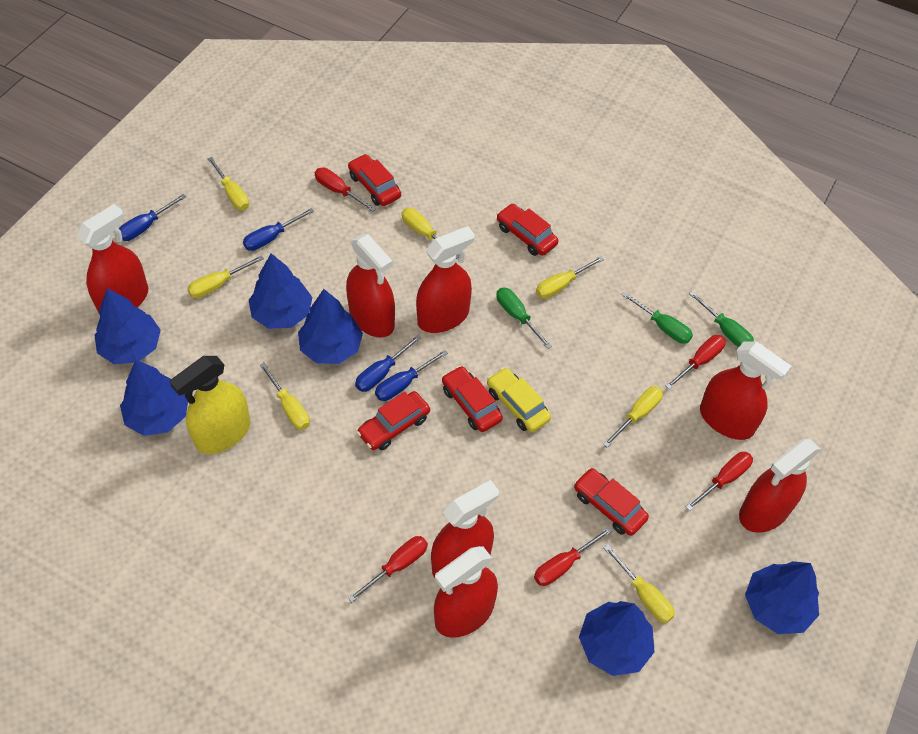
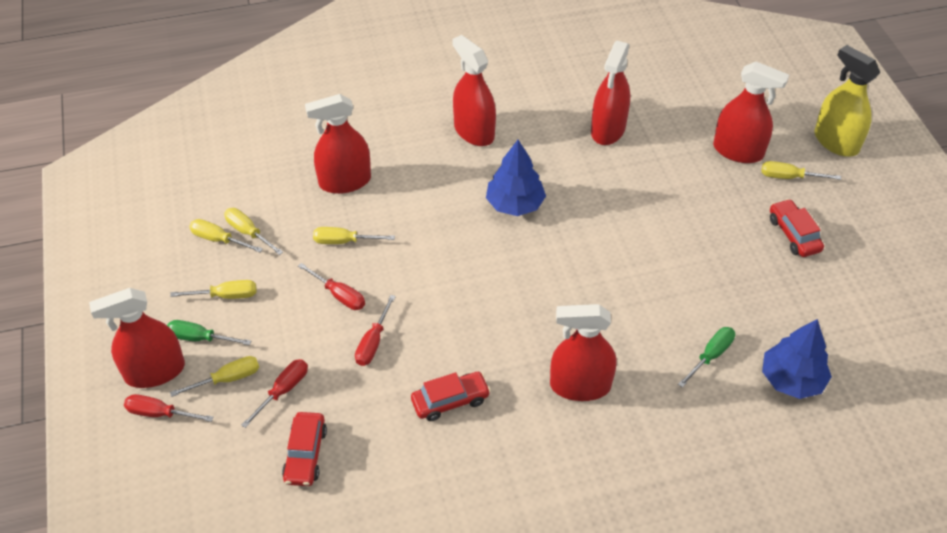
blue screwdriver: 4 -> 0
blue tree: 6 -> 2
green screwdriver: 3 -> 2
red car: 5 -> 3
red screwdriver: 5 -> 4
red spray bottle: 7 -> 6
yellow car: 1 -> 0
yellow screwdriver: 7 -> 6

